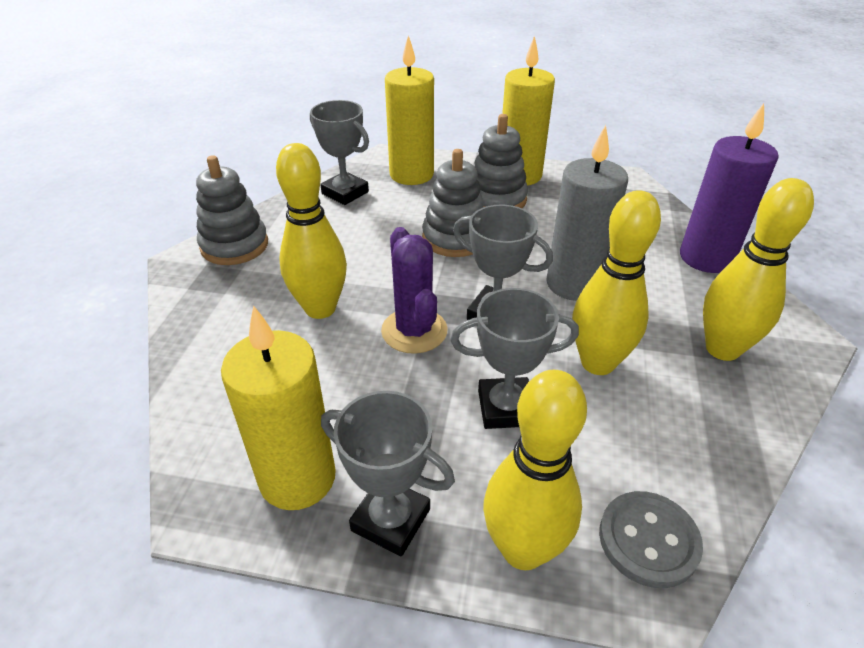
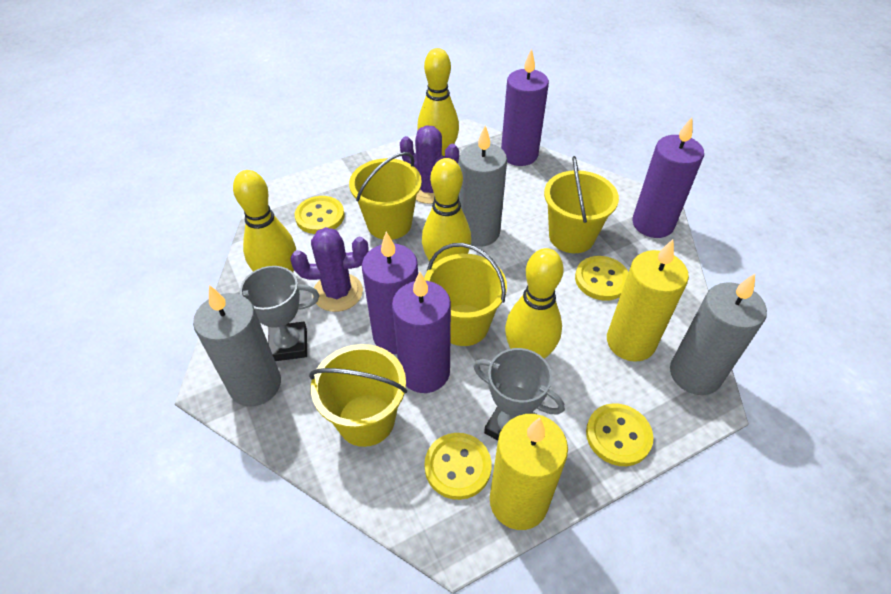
grey button: 1 -> 0
grey candle: 1 -> 3
grey stacking toy: 3 -> 0
grey trophy: 4 -> 2
purple cactus: 1 -> 2
purple candle: 1 -> 4
yellow bucket: 0 -> 4
yellow button: 0 -> 4
yellow candle: 3 -> 2

